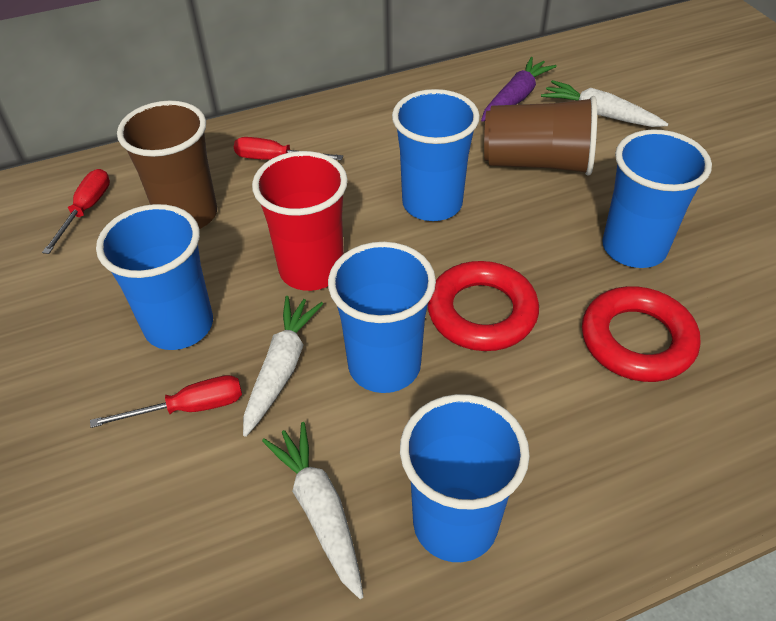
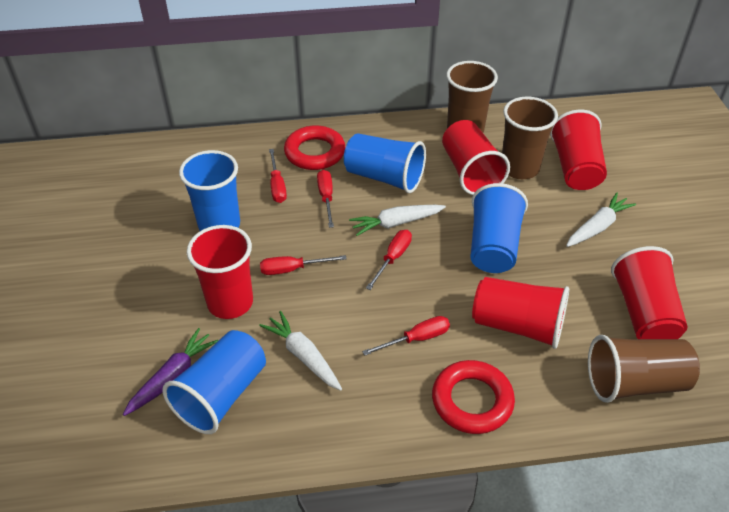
blue cup: 5 -> 4
brown cup: 2 -> 3
red cup: 1 -> 5
red screwdriver: 3 -> 5

